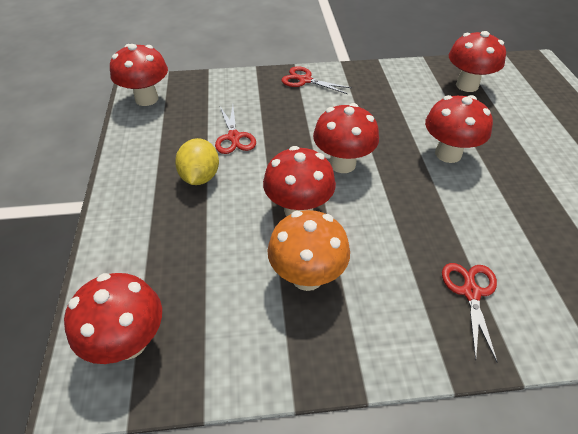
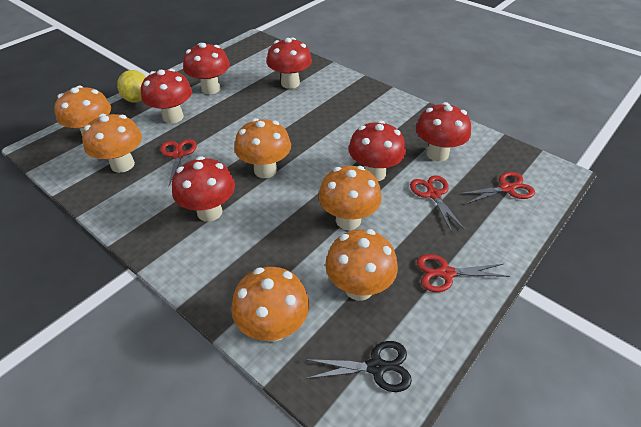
black scissors: 0 -> 1
orange mushroom: 1 -> 6
red scissors: 3 -> 4

